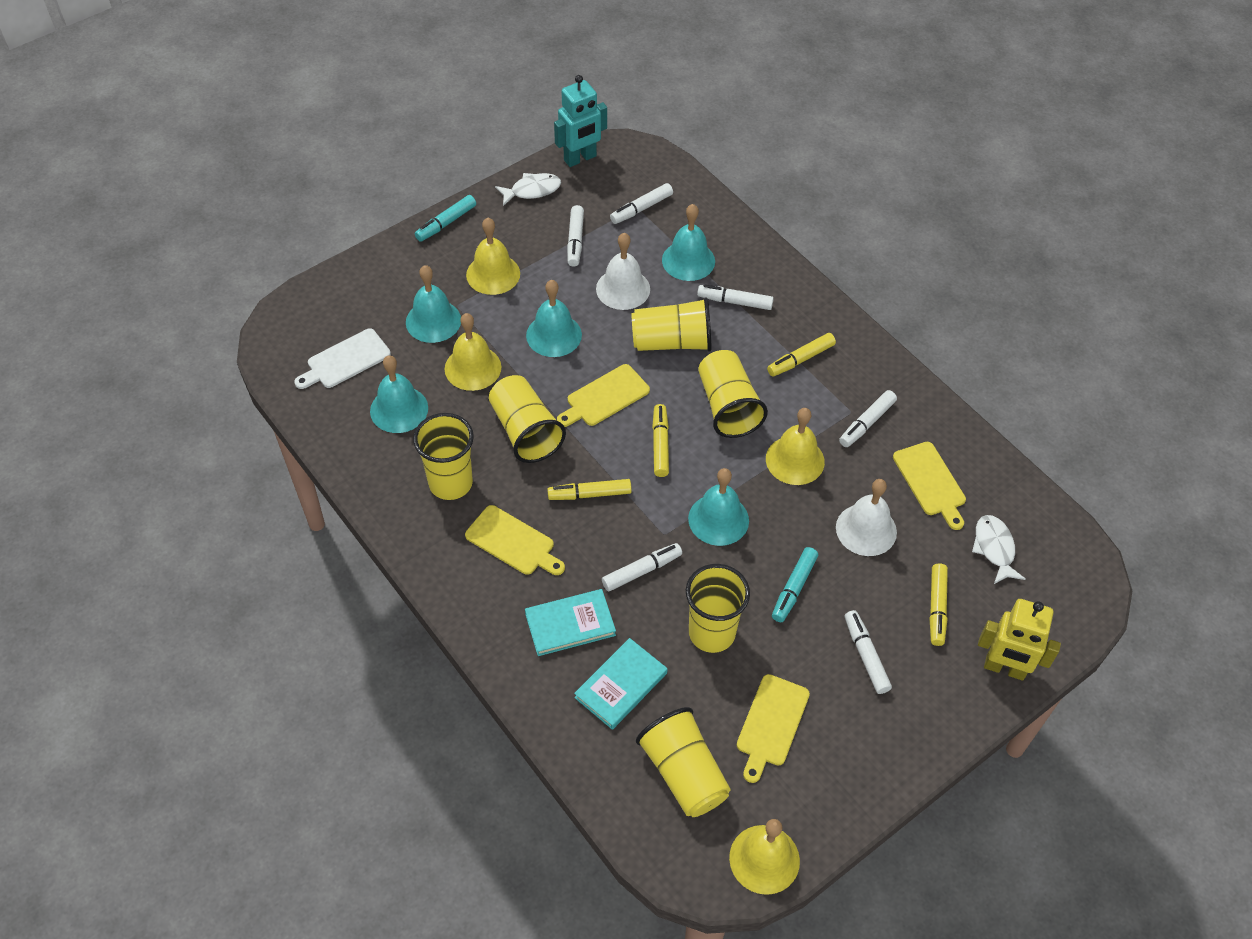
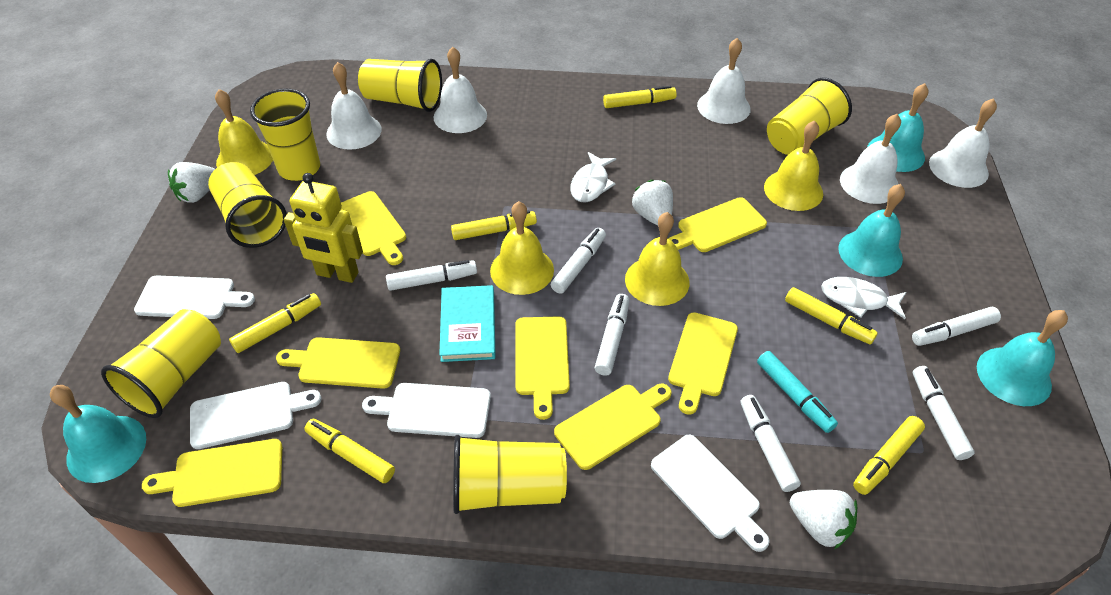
turquoise bell: 5 -> 4
turquoise book: 2 -> 1
turquoise marker: 2 -> 1
turquoise robot: 1 -> 0
white bell: 2 -> 5
white cutting board: 1 -> 4
white strawberry: 0 -> 3
yellow cutting board: 4 -> 7
yellow marker: 4 -> 6

